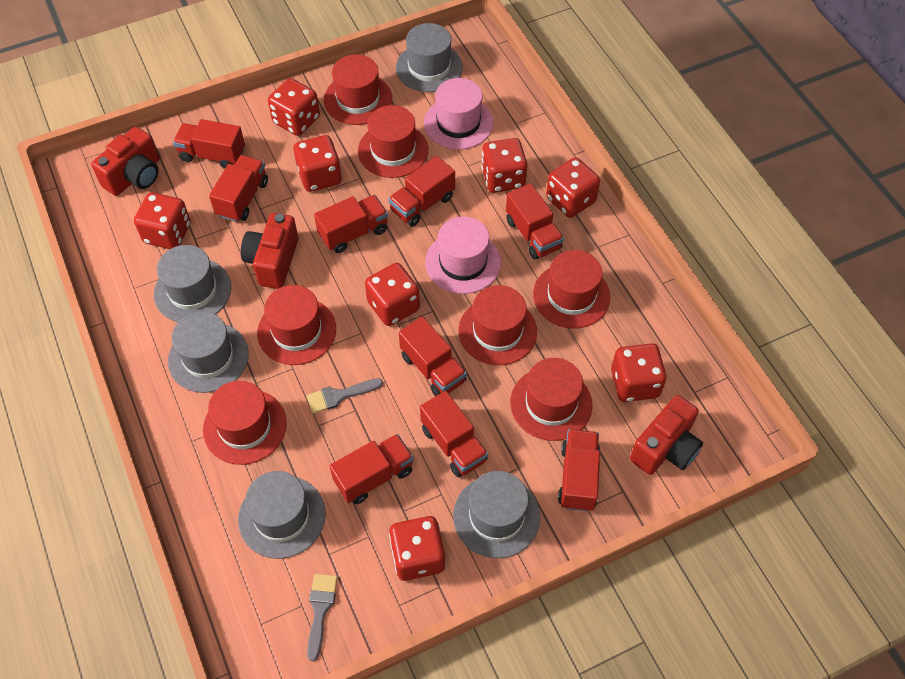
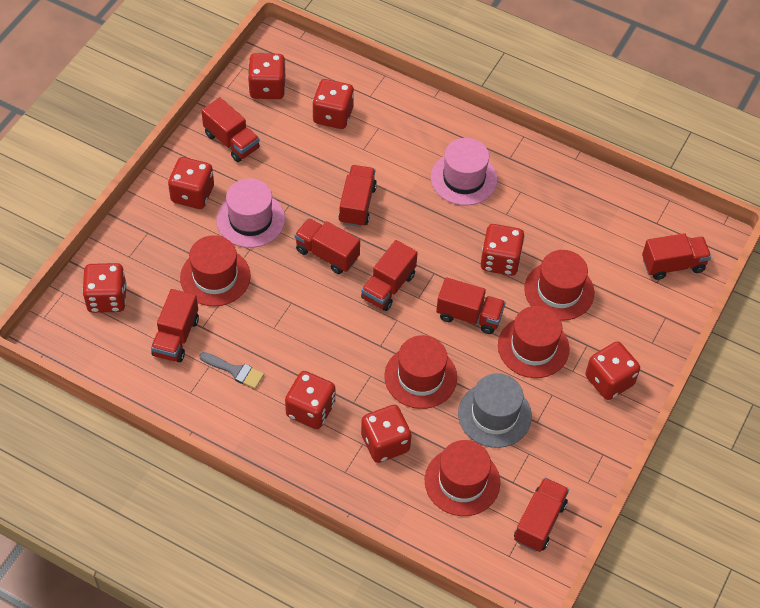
grey brush: 2 -> 1
grey hat: 5 -> 1
red camera: 3 -> 0
red hat: 7 -> 5
red truck: 9 -> 8

